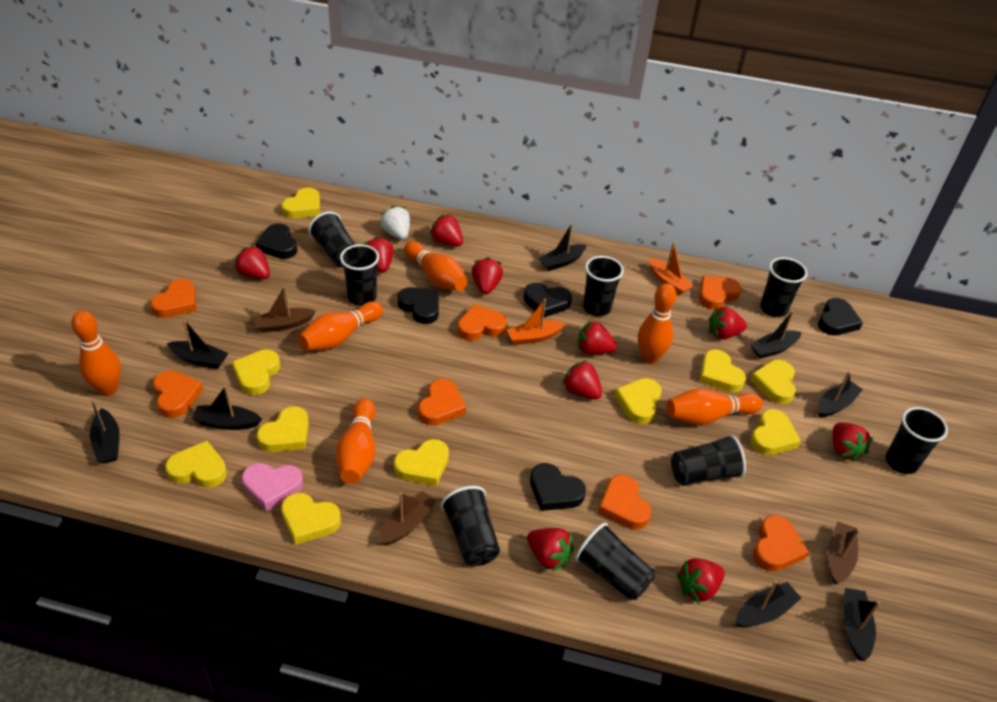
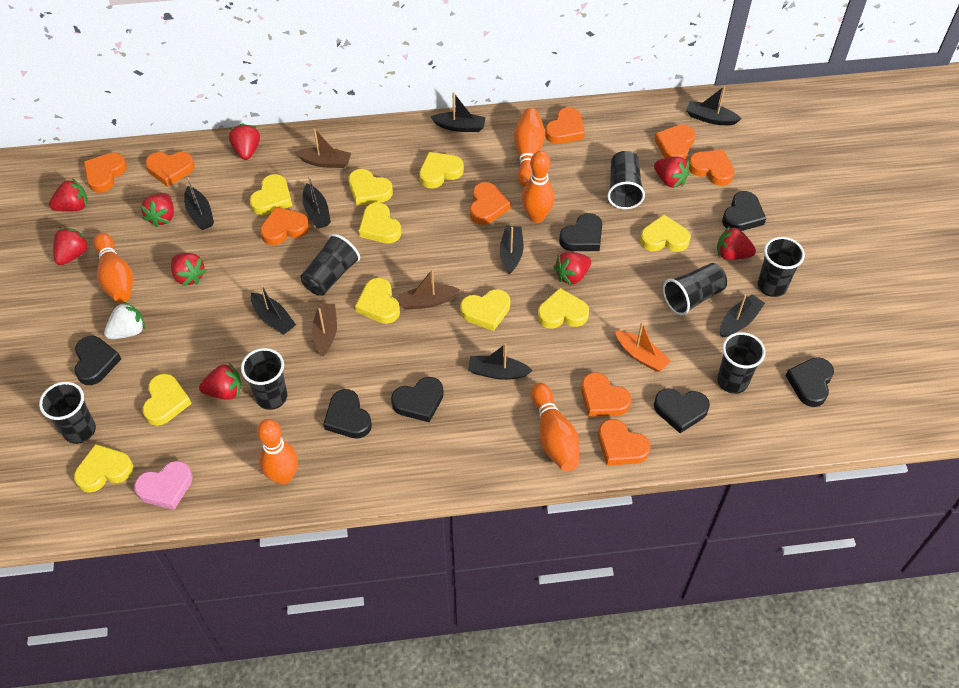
black cup: 8 -> 7
black heart: 5 -> 7
orange boat: 2 -> 1
orange bowling pin: 6 -> 5
orange heart: 7 -> 9
red strawberry: 10 -> 9

